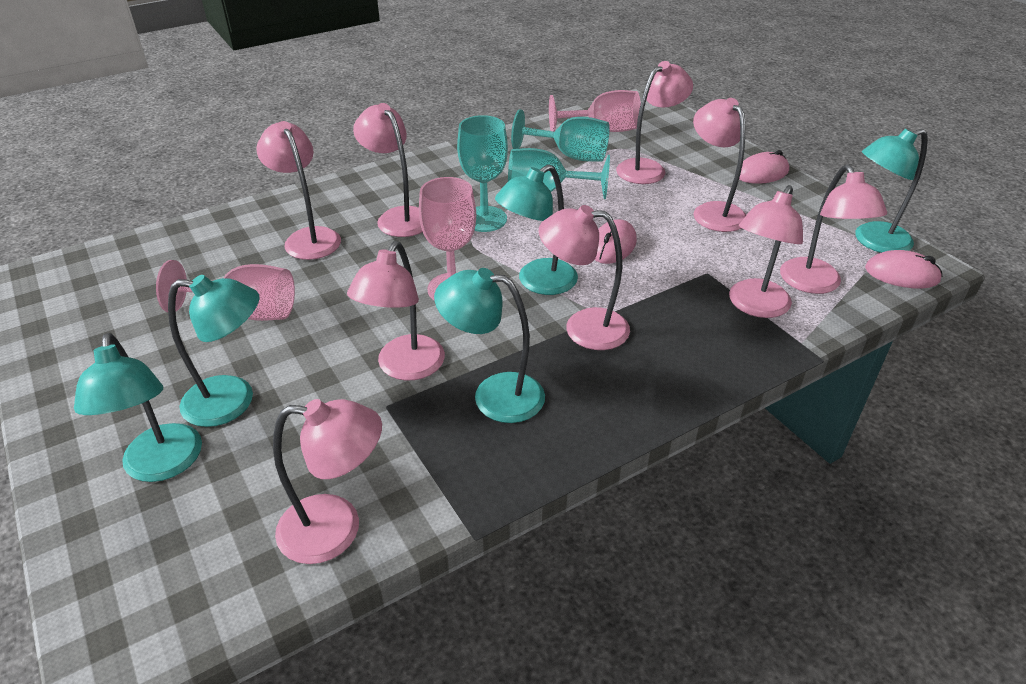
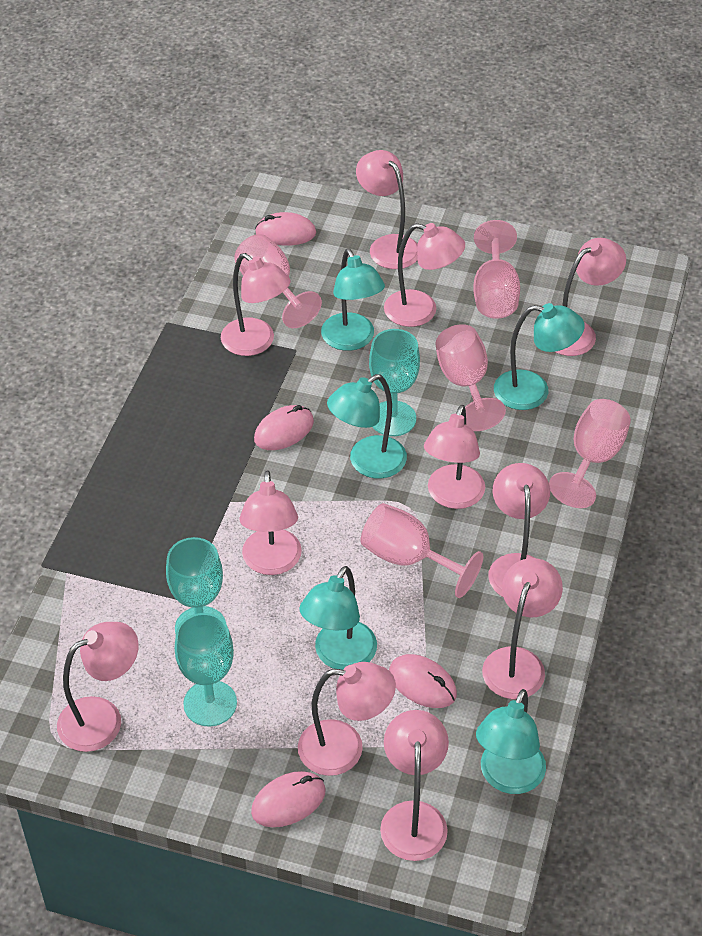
pink goblet: 3 -> 5
pink lamp: 9 -> 11
pink mouse: 3 -> 4

